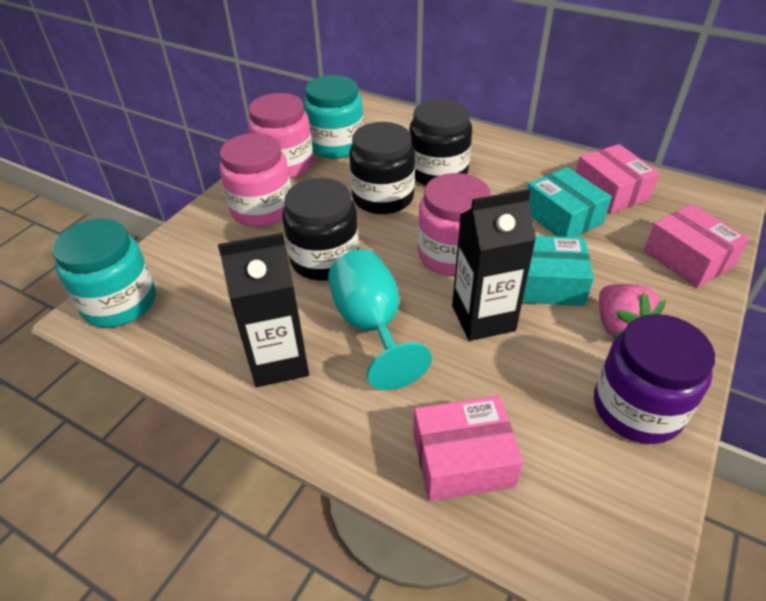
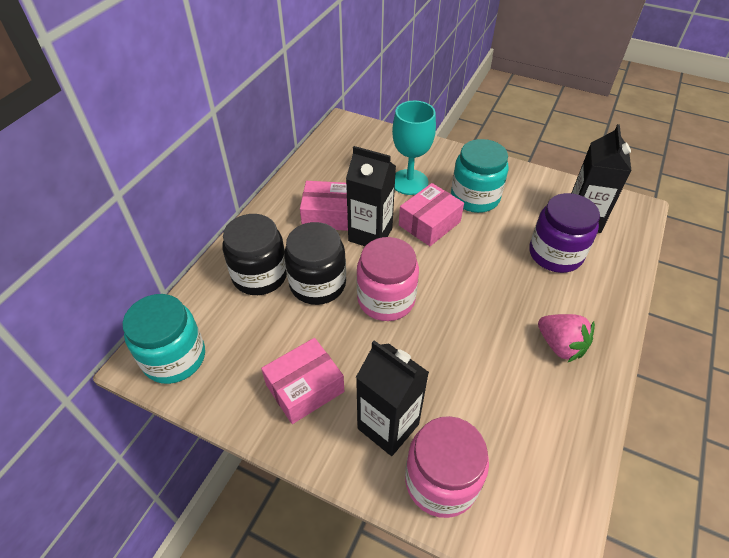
black carton: 2 -> 3
black jar: 3 -> 2
pink jar: 3 -> 2
turquoise box: 2 -> 0

